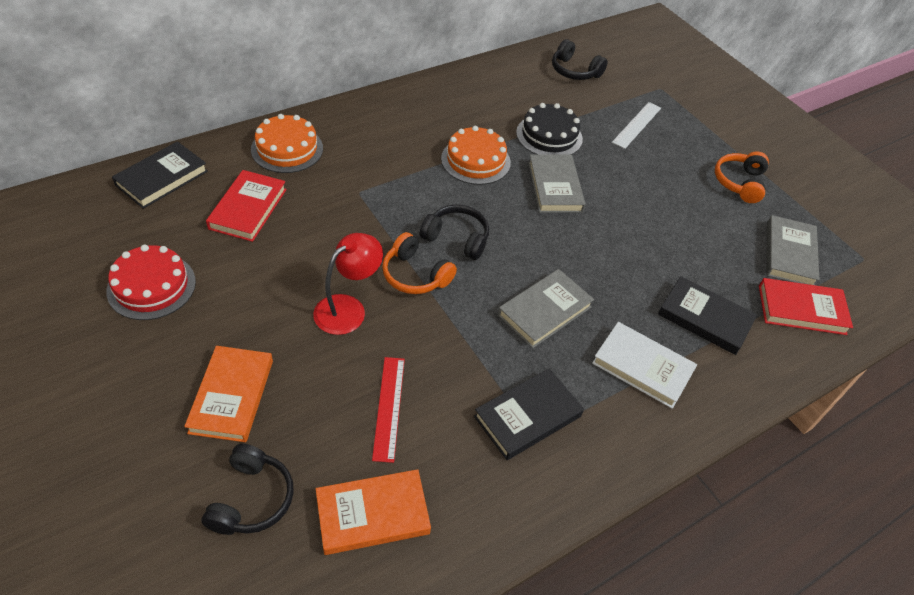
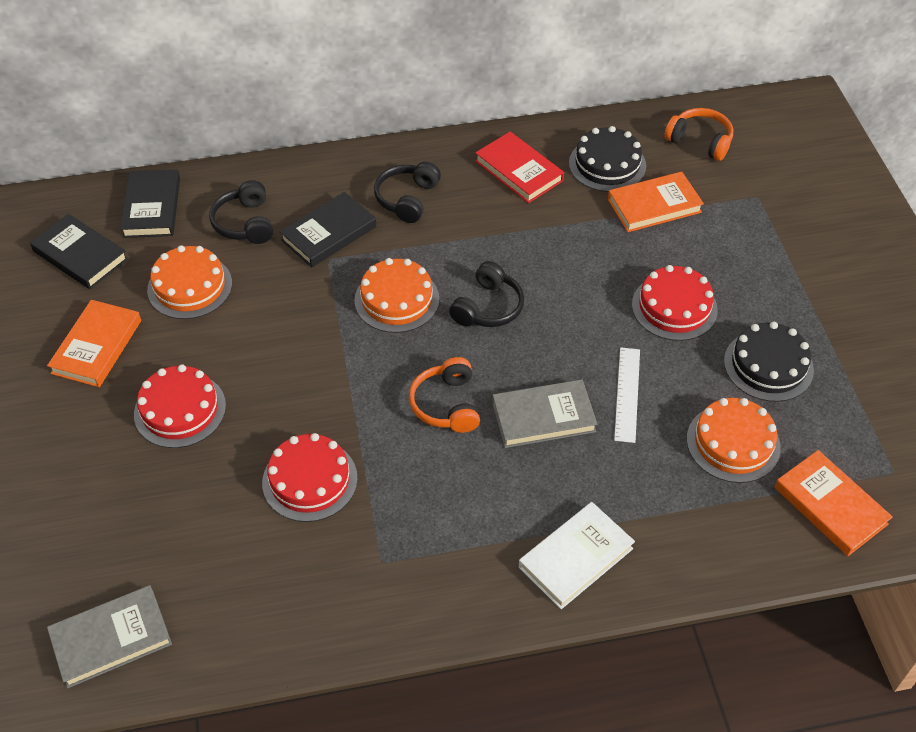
black cake: 1 -> 2
grey book: 3 -> 2
orange book: 2 -> 3
orange cake: 2 -> 3
red book: 2 -> 1
red cake: 1 -> 3
red lamp: 1 -> 0
red ruler: 1 -> 0

